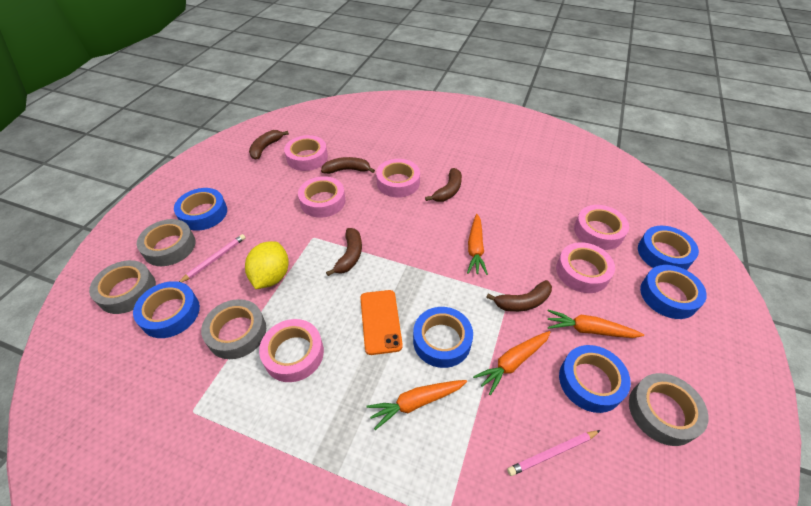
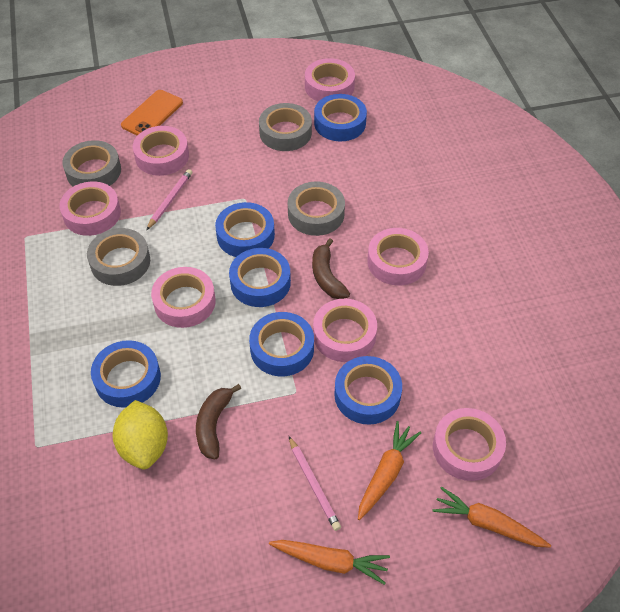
brown banana: 5 -> 2
orange carrot: 4 -> 3
pink tape: 6 -> 7

